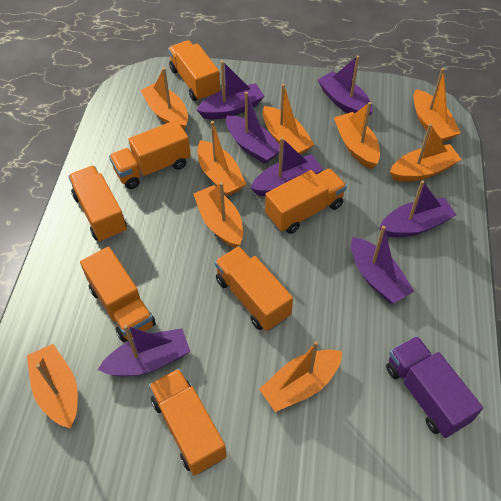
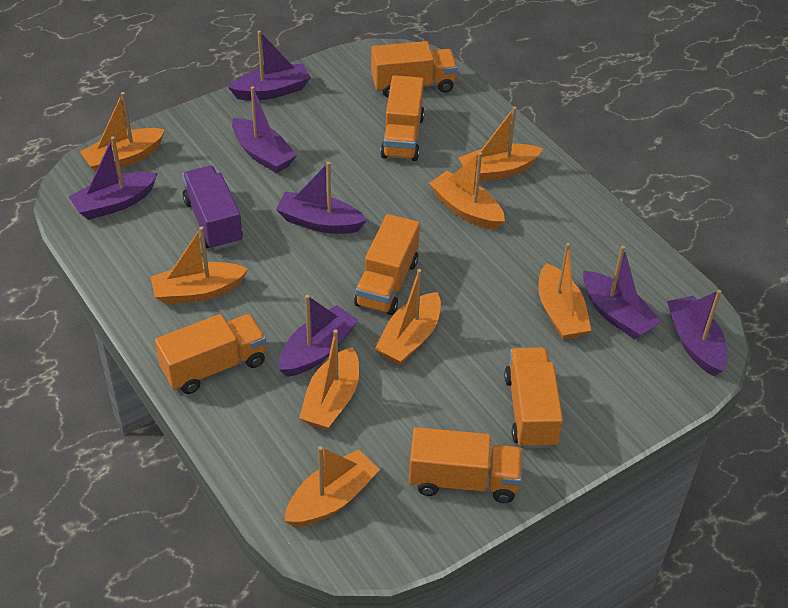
orange boat: 9 -> 8
orange truck: 7 -> 6

